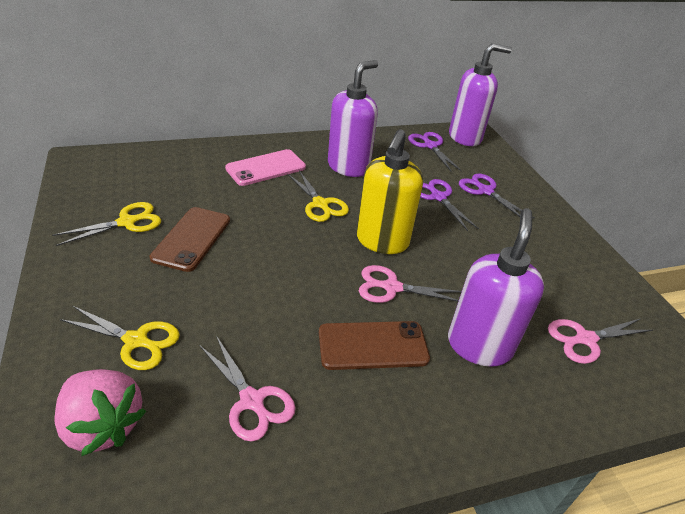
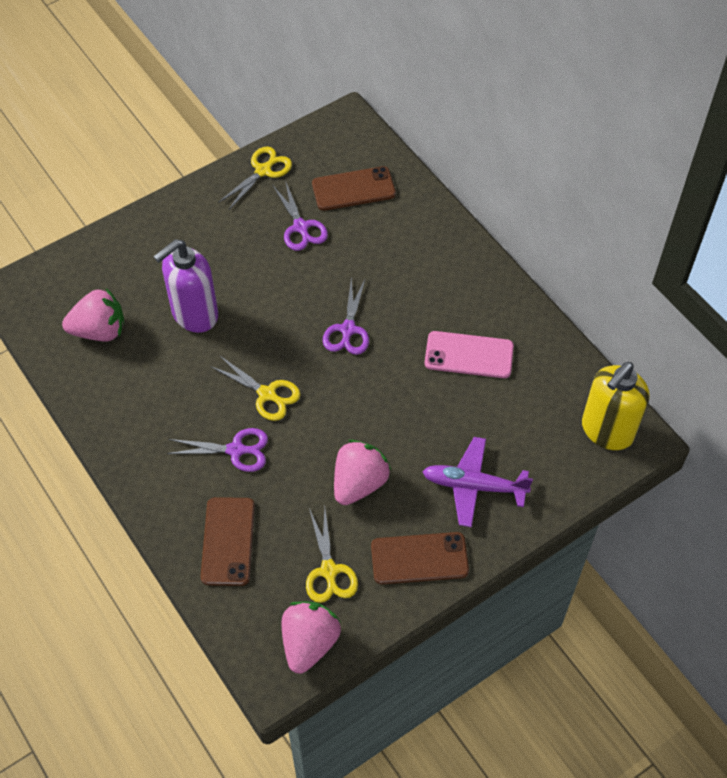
brown phone: 2 -> 3
pink scissors: 3 -> 0
pink strawberry: 1 -> 3
purple plane: 0 -> 1
purple soap dispenser: 3 -> 1

